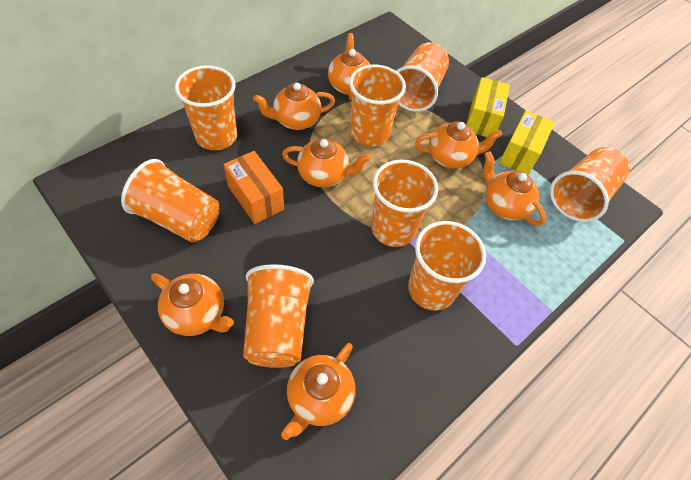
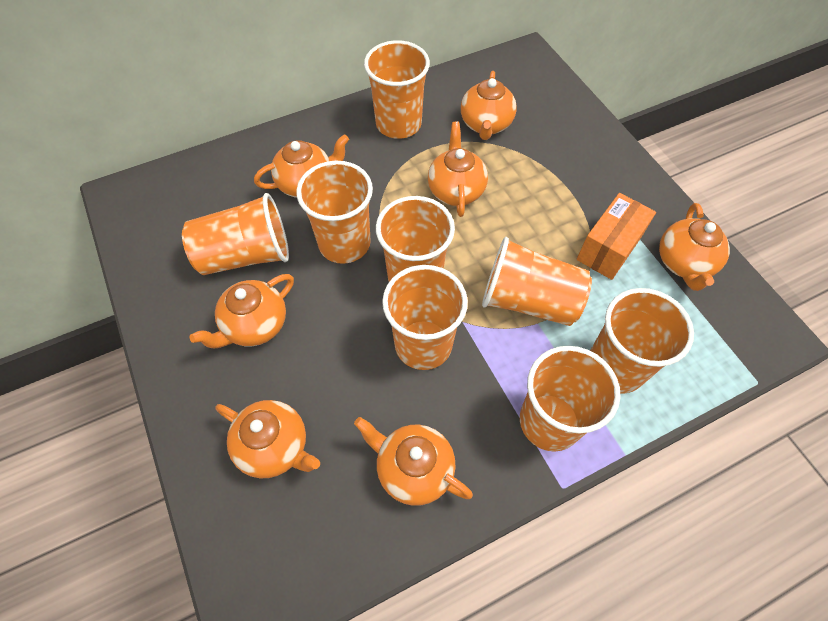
yellow box: 2 -> 0

